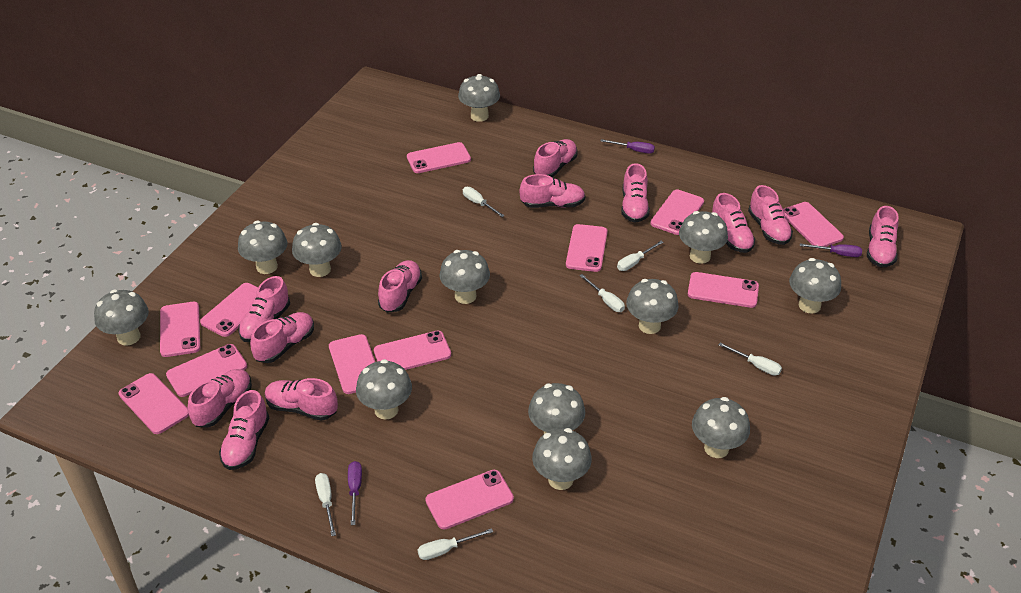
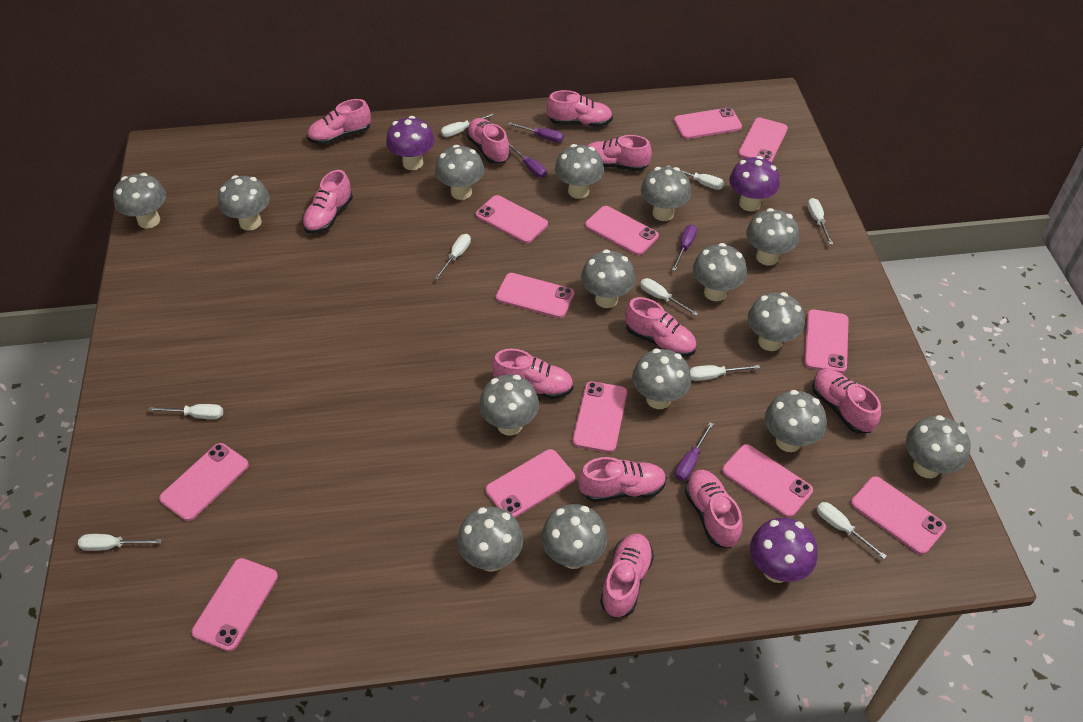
grey mushroom: 12 -> 15
pink shoe: 12 -> 11
purple mushroom: 0 -> 3
purple screwdriver: 3 -> 4
white screwdriver: 6 -> 9

